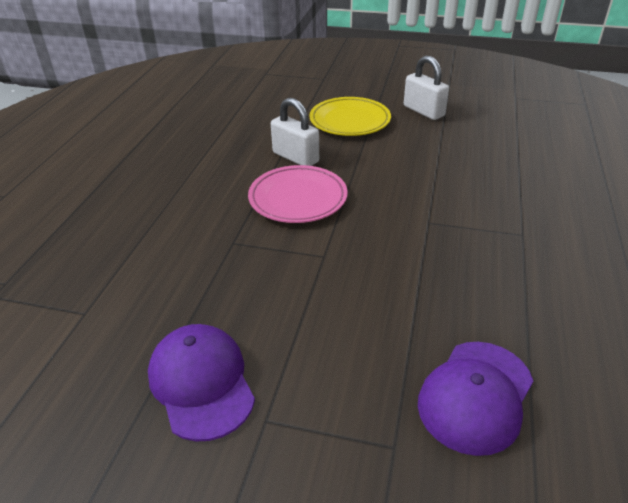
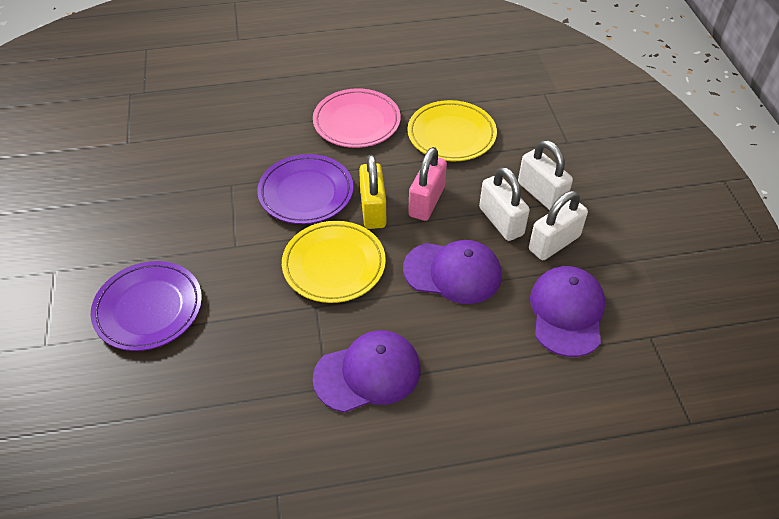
pink padlock: 0 -> 1
purple cap: 2 -> 3
purple plate: 0 -> 2
white padlock: 2 -> 3
yellow padlock: 0 -> 1
yellow plate: 1 -> 2

